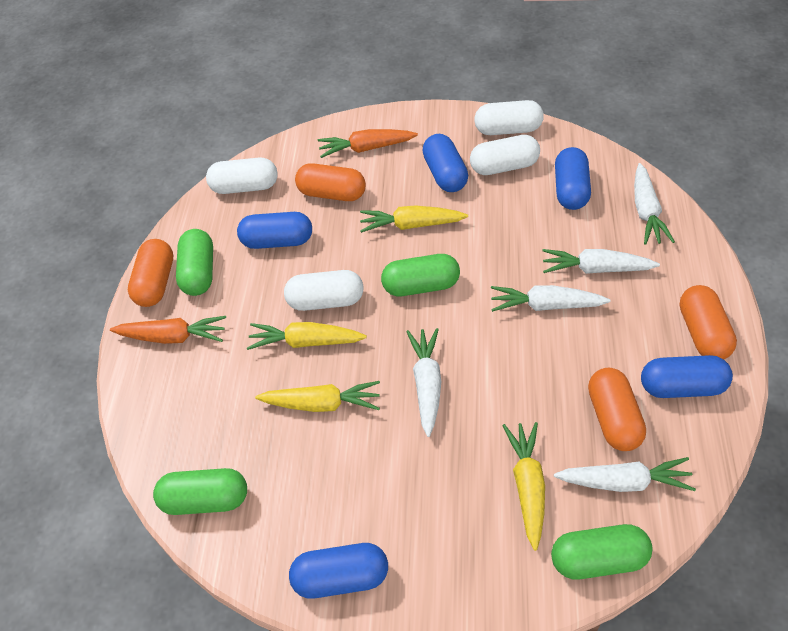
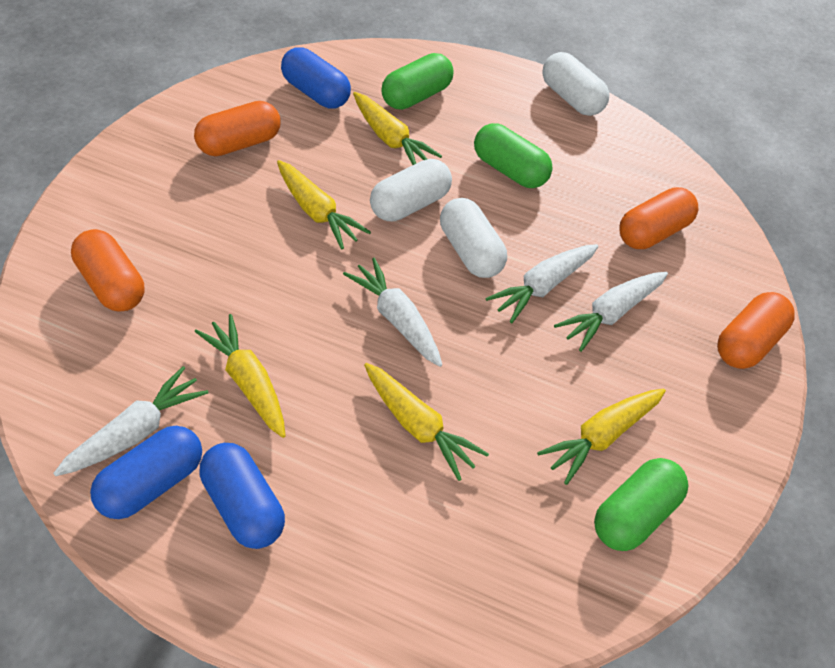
blue capsule: 5 -> 3
green capsule: 4 -> 3
orange carrot: 2 -> 0
white capsule: 4 -> 3
white carrot: 5 -> 4
yellow carrot: 4 -> 5

